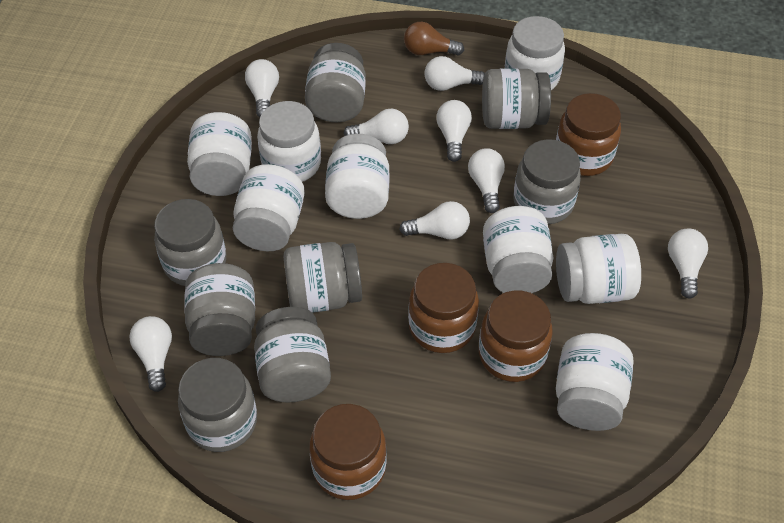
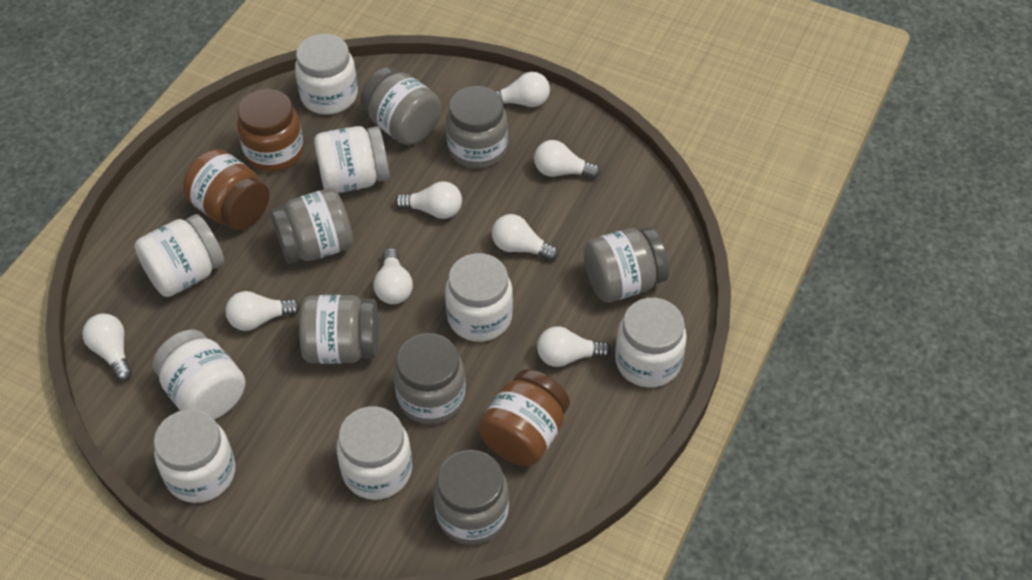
brown jar: 4 -> 3
brown light bulb: 1 -> 0
grey jar: 8 -> 7

